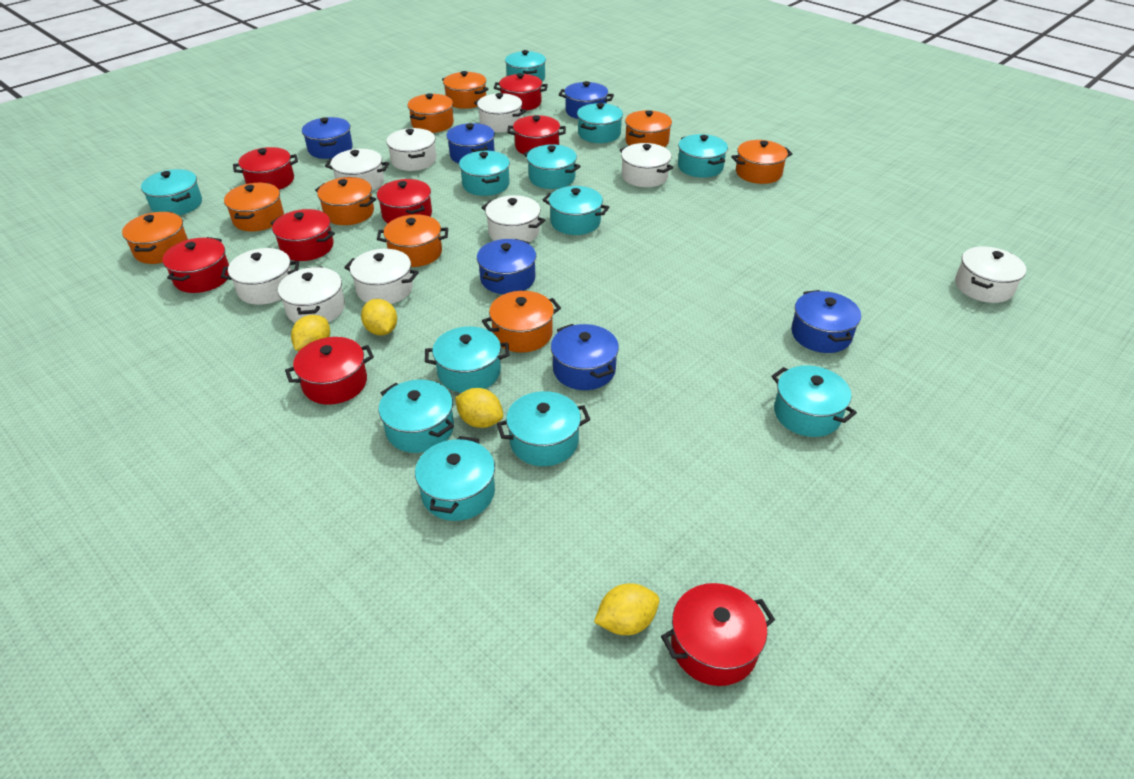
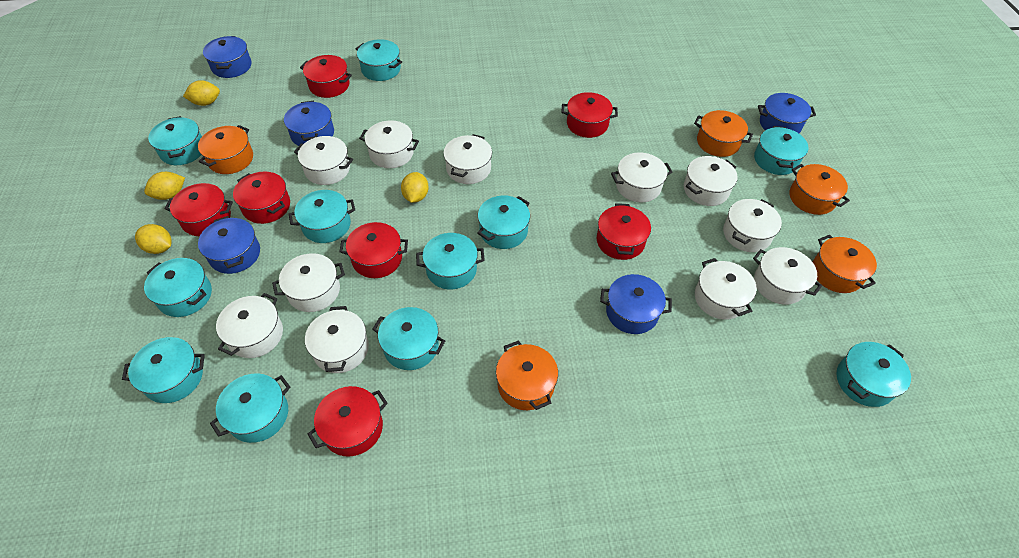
blue pot: 6 -> 5
orange pot: 9 -> 5
red pot: 8 -> 7
turquoise pot: 12 -> 11
white pot: 9 -> 11

